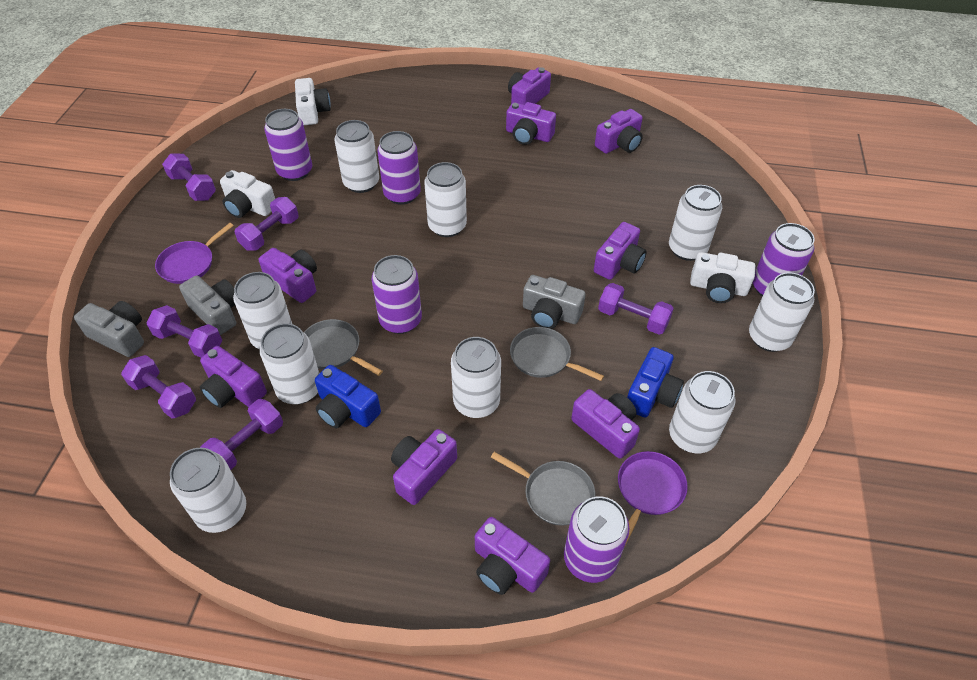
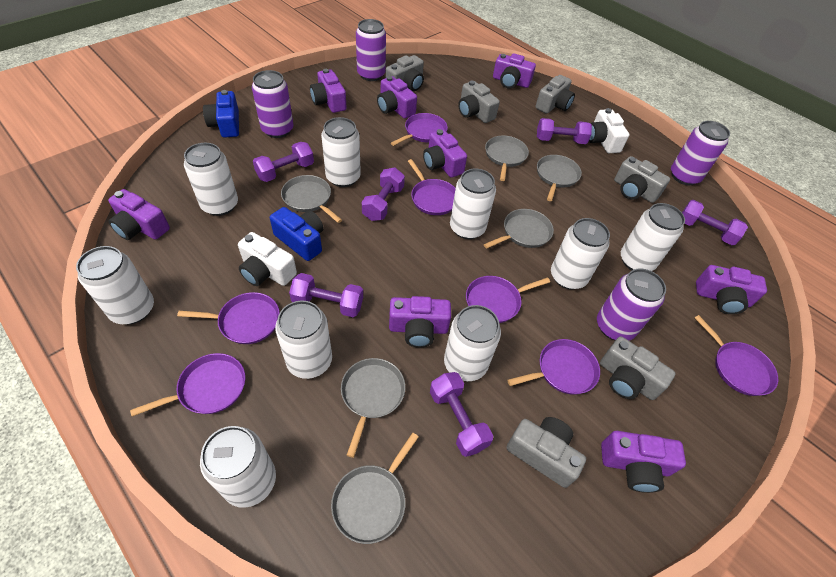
grey camera: 3 -> 6
grey pan: 3 -> 6
purple camera: 9 -> 8
purple can: 5 -> 4
purple pan: 2 -> 7
white camera: 3 -> 2

